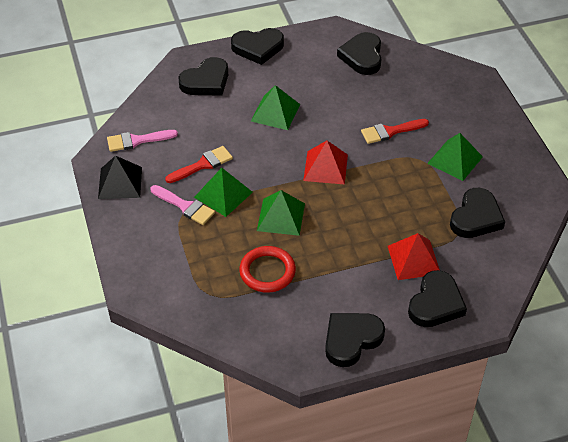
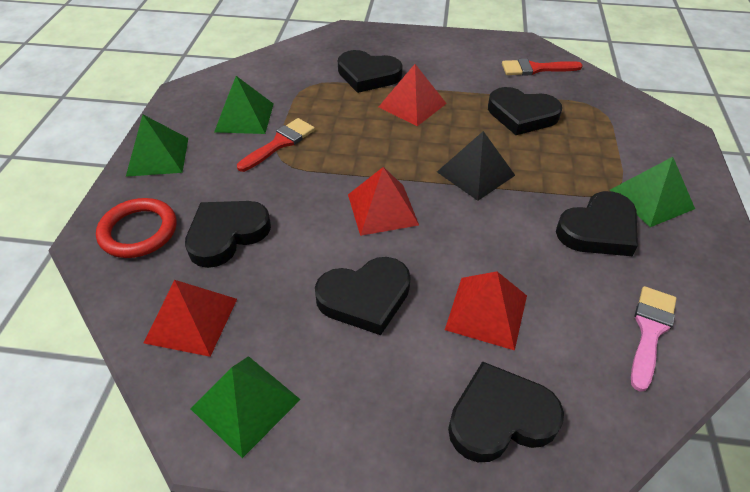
pink brush: 2 -> 1
red pyramid: 2 -> 4

